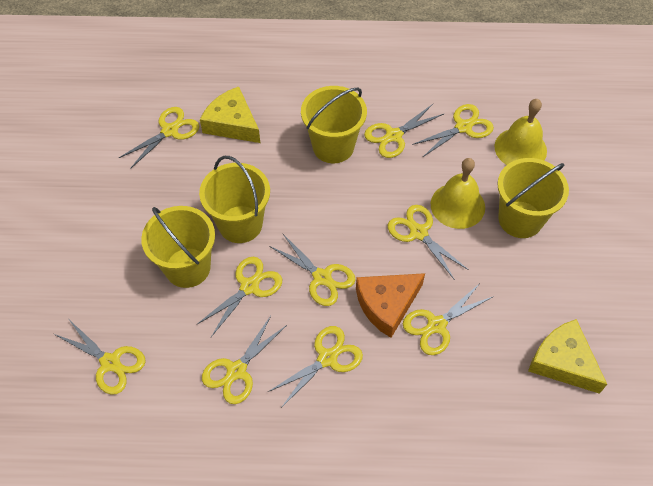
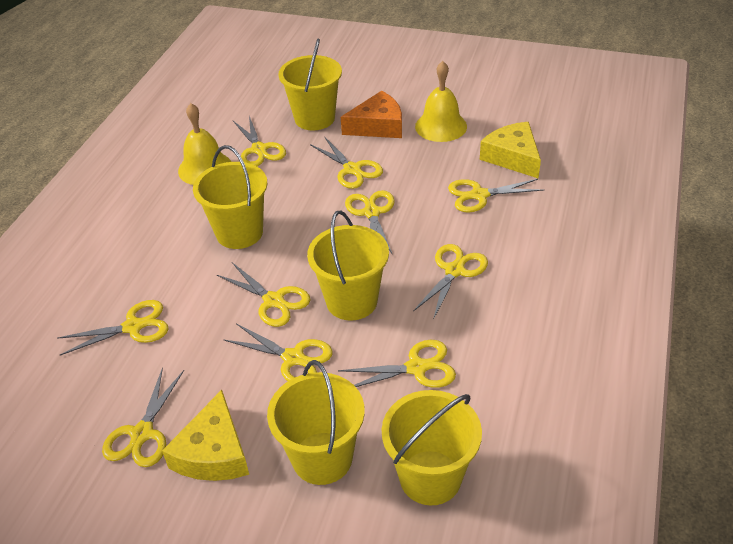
yellow bucket: 4 -> 5

